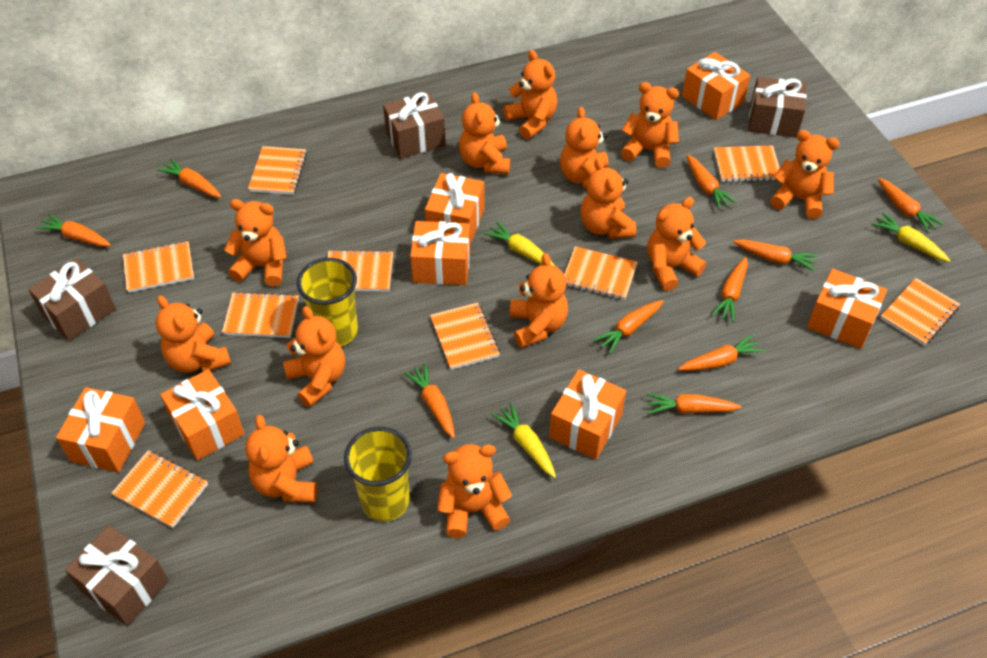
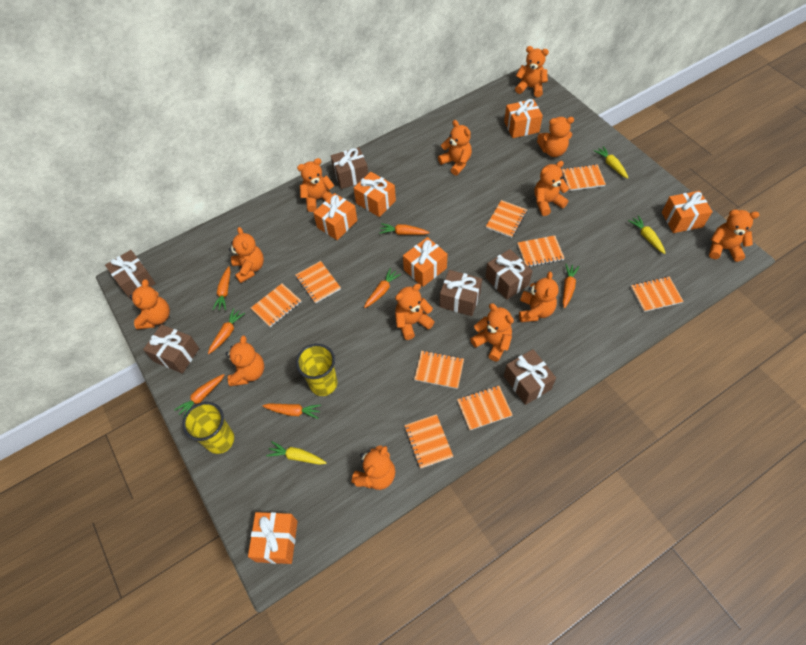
brown gift: 4 -> 6
orange carrot: 10 -> 7
orange gift: 7 -> 6

